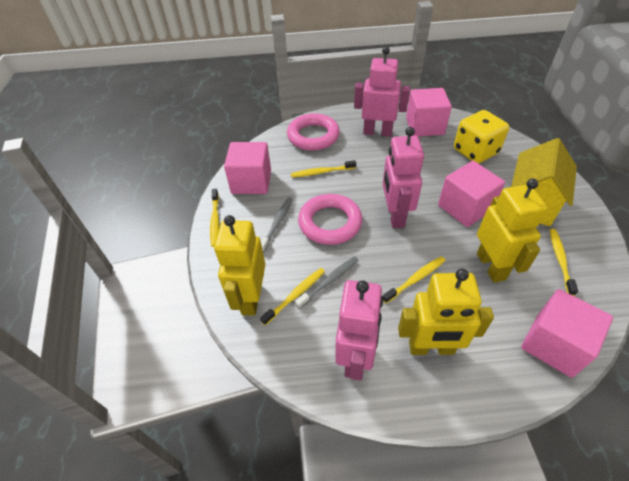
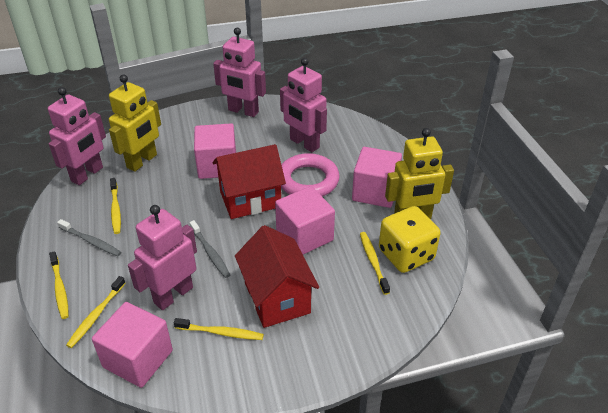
pink ring: 2 -> 1
pink robot: 3 -> 4
red house: 0 -> 2
yellow house: 1 -> 0
yellow robot: 3 -> 2

